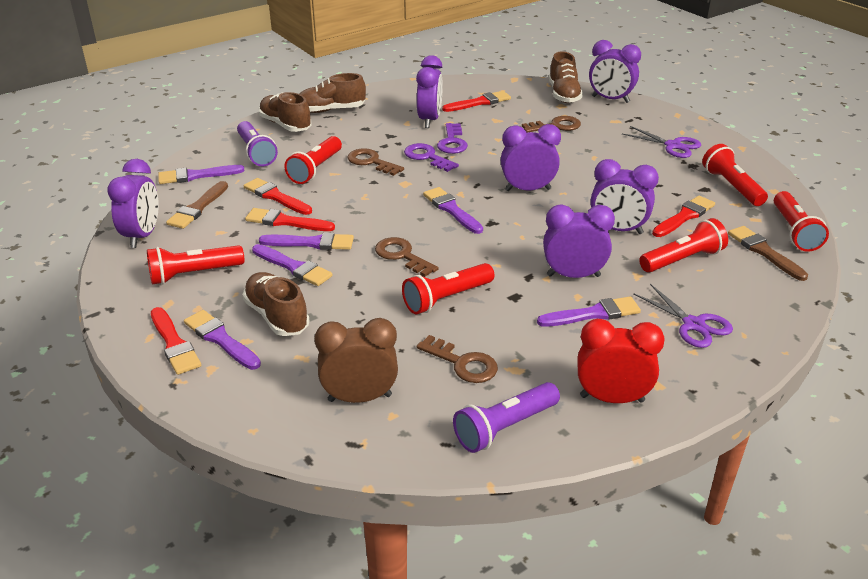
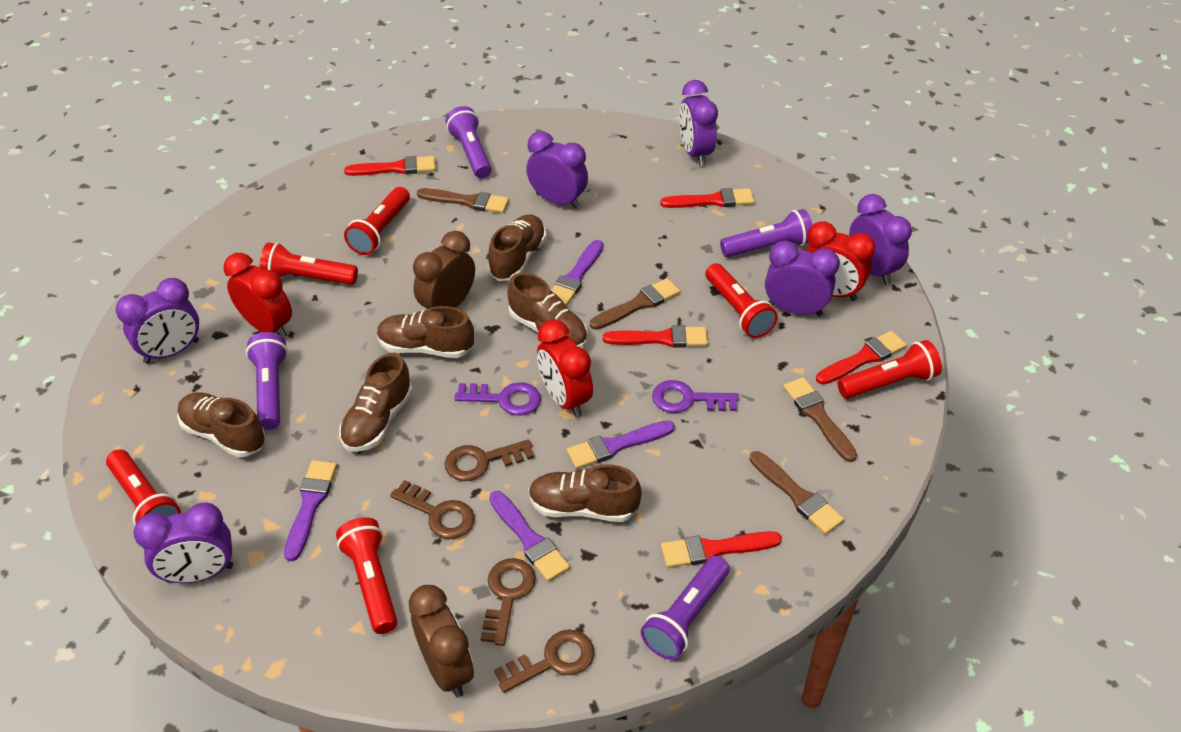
brown brush: 2 -> 4
brown clock: 1 -> 2
brown shoe: 4 -> 6
purple brush: 6 -> 4
purple flashlight: 2 -> 4
purple scissors: 2 -> 0
red clock: 1 -> 3

